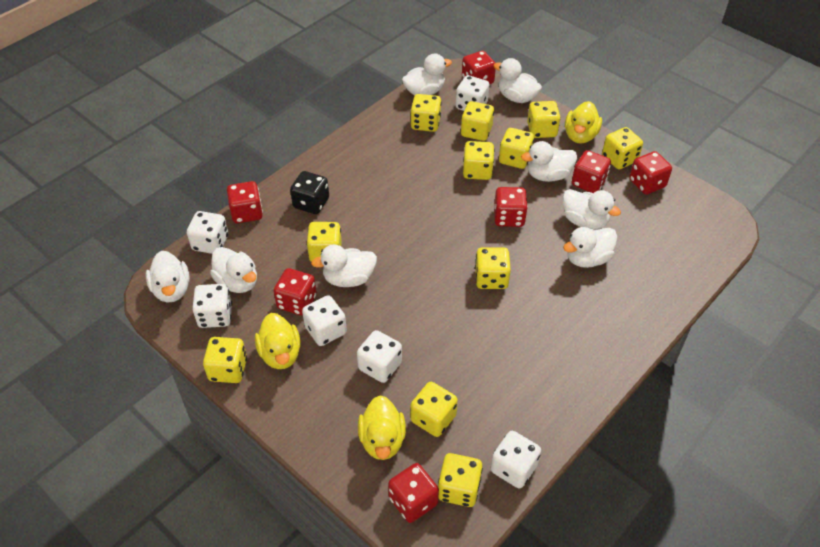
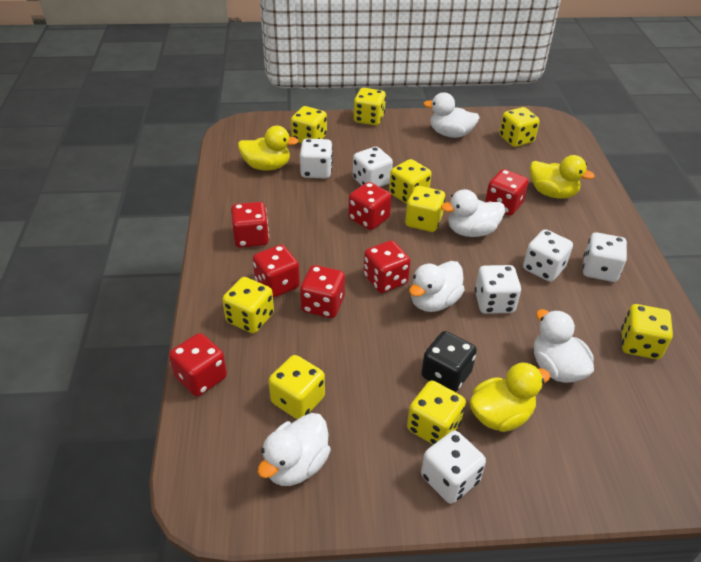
white duck: 8 -> 5
yellow dice: 11 -> 9

